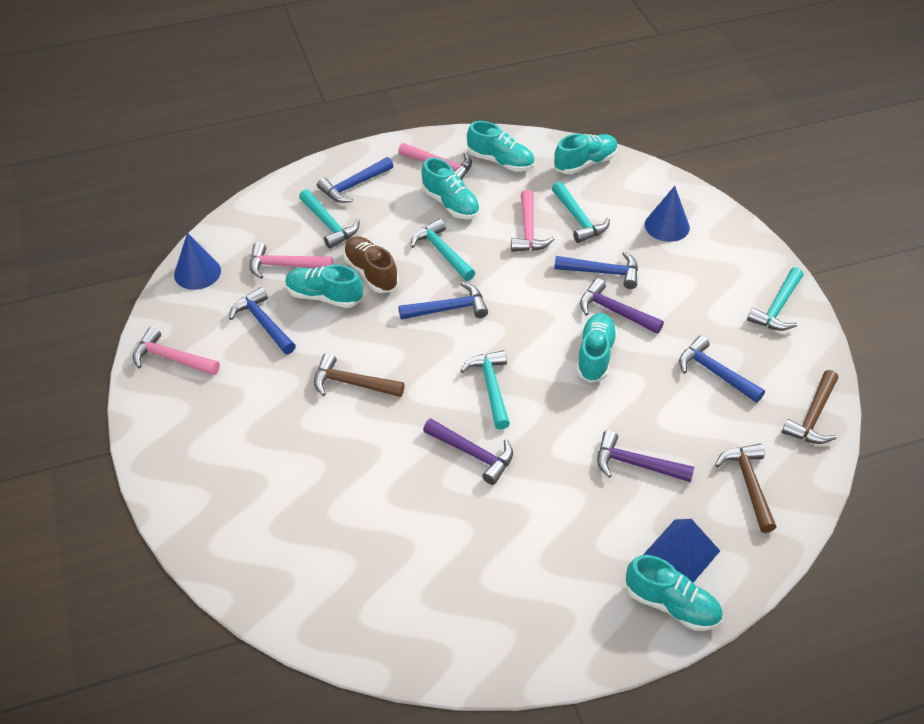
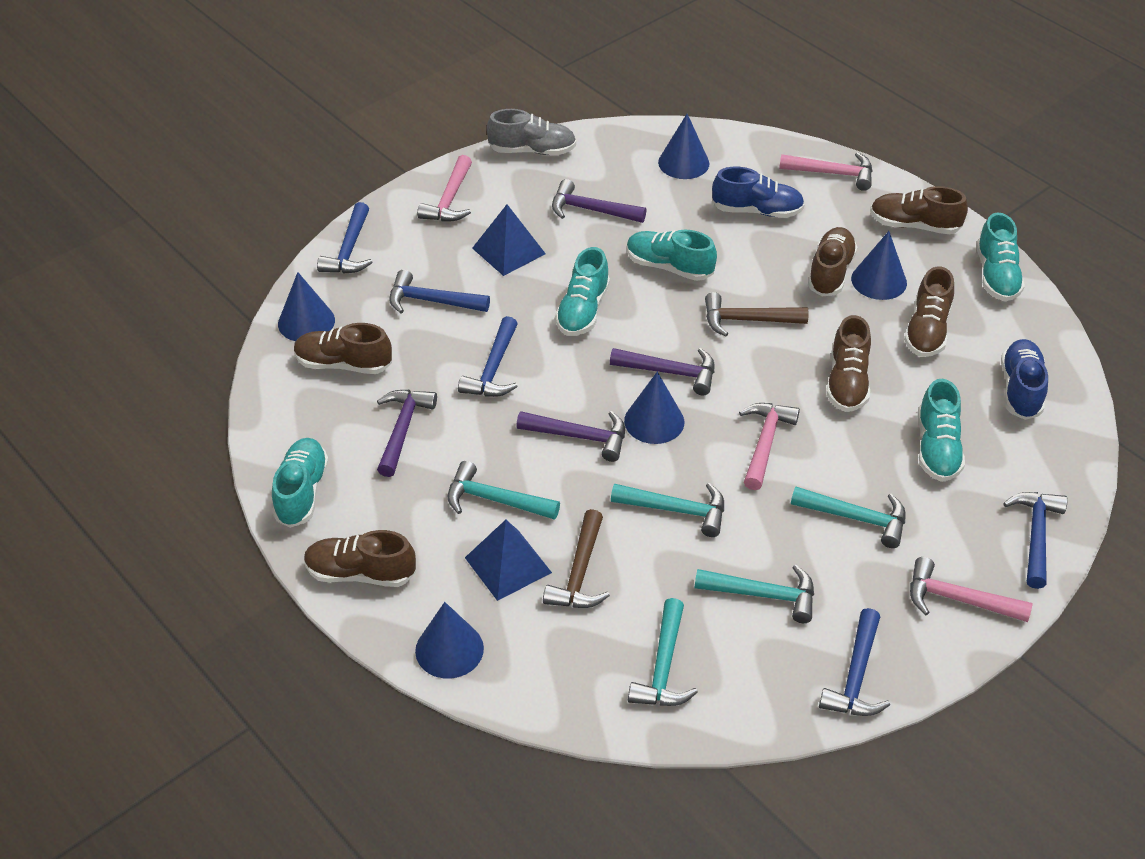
blue cone: 2 -> 5
blue pyramid: 1 -> 2
blue shoe: 0 -> 2
brown hammer: 3 -> 2
brown shoe: 1 -> 6
grey shoe: 0 -> 1
purple hammer: 3 -> 4
turquoise shoe: 6 -> 5

